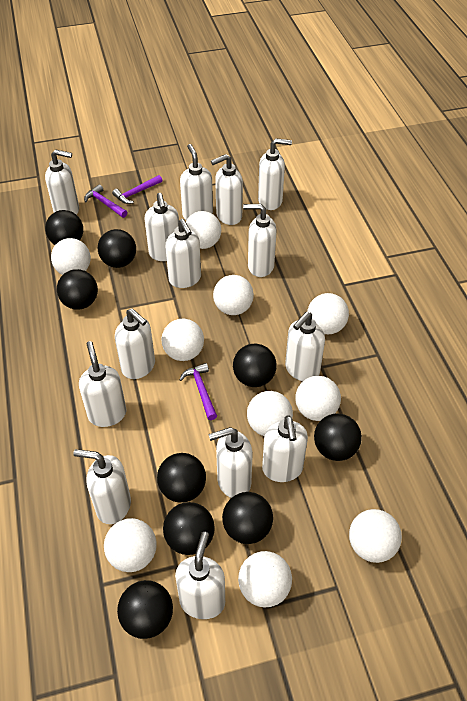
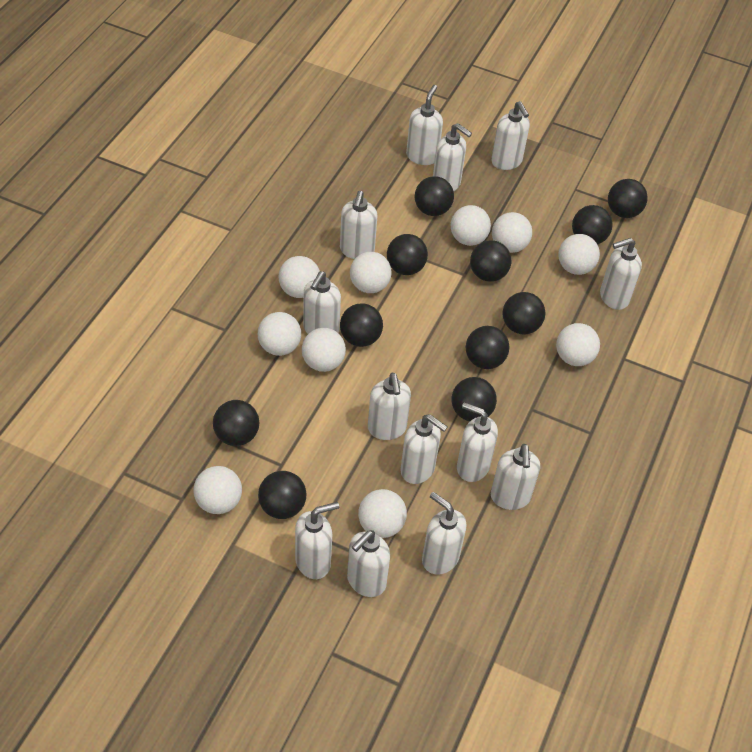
black ball: 9 -> 11
purple hammer: 3 -> 0
white soap dispenser: 14 -> 13

